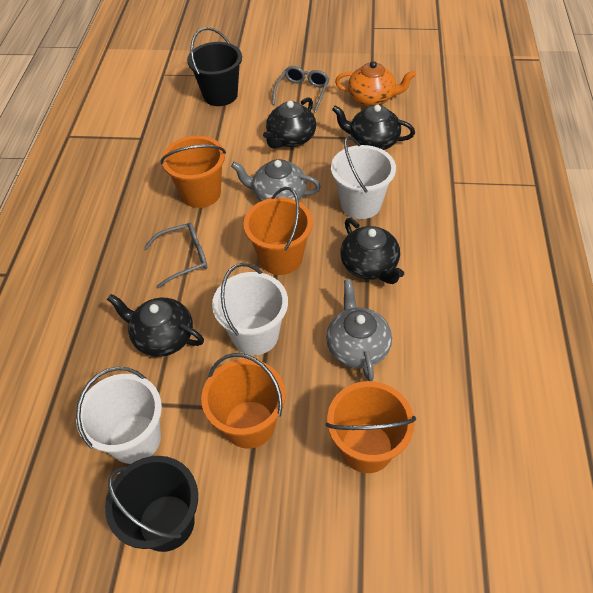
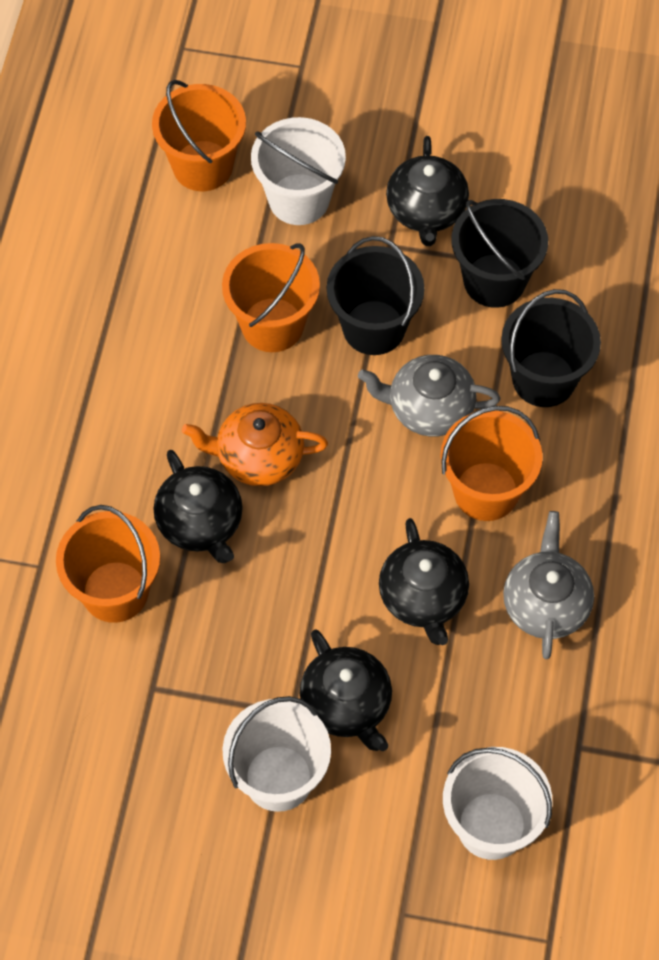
black bucket: 2 -> 3
grey glasses: 2 -> 0

